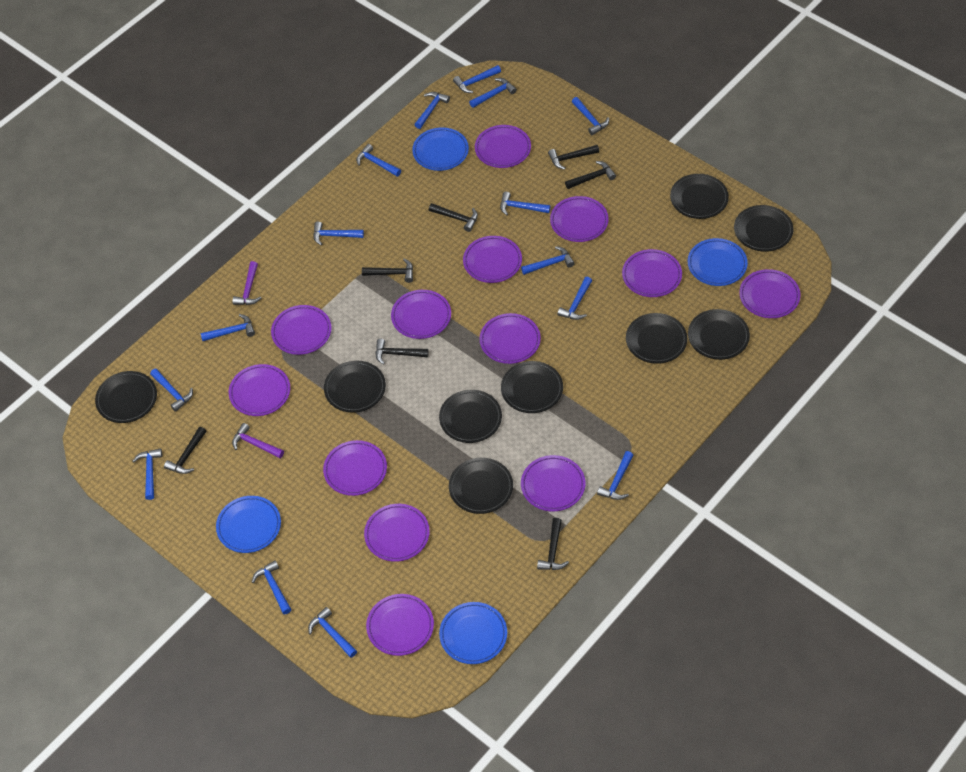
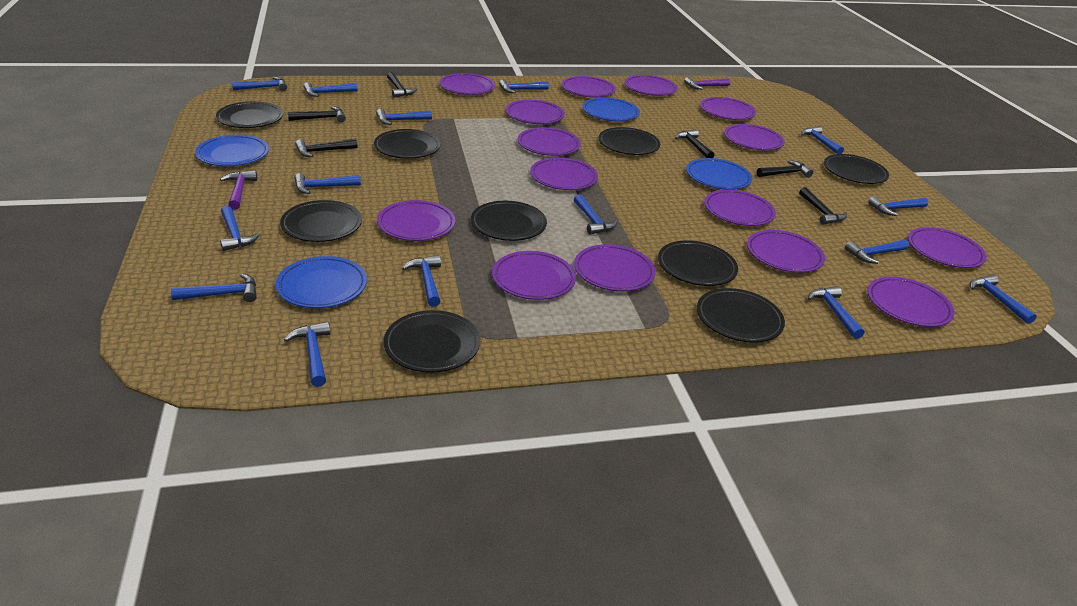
black hammer: 7 -> 6
purple plate: 13 -> 15

